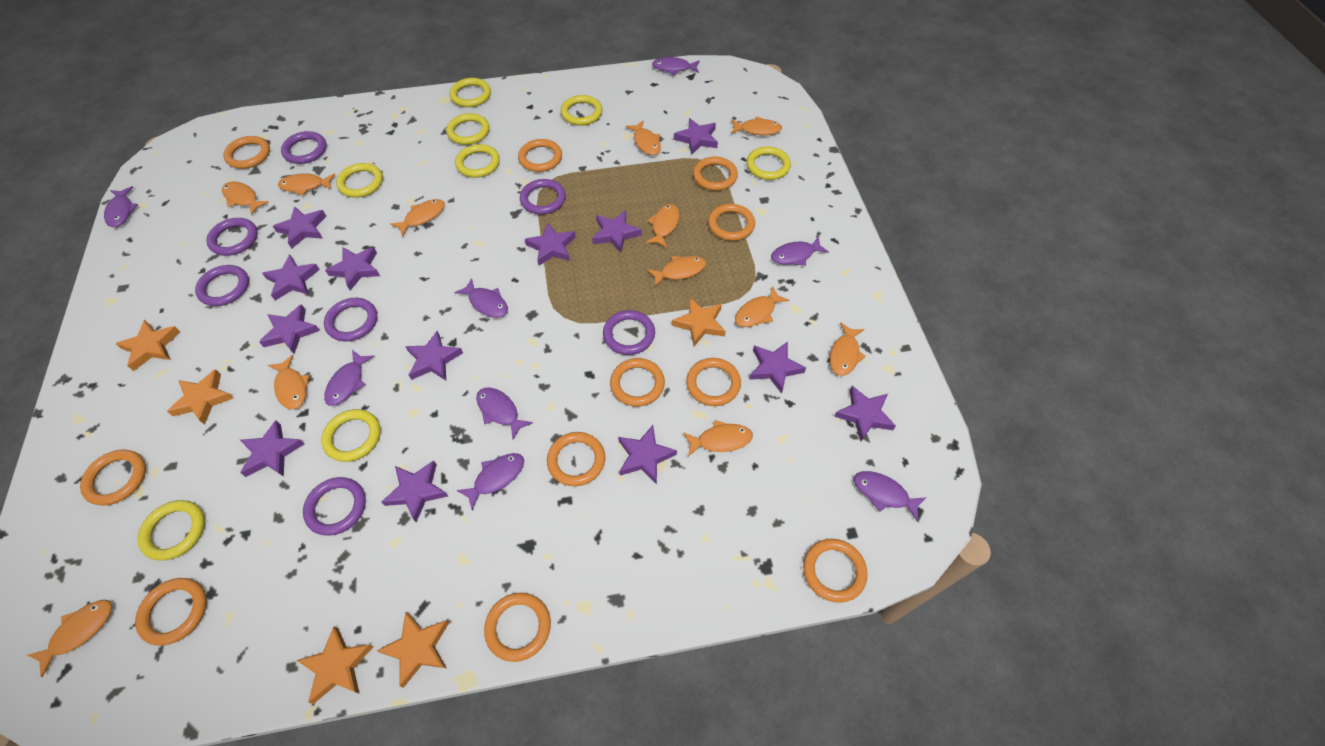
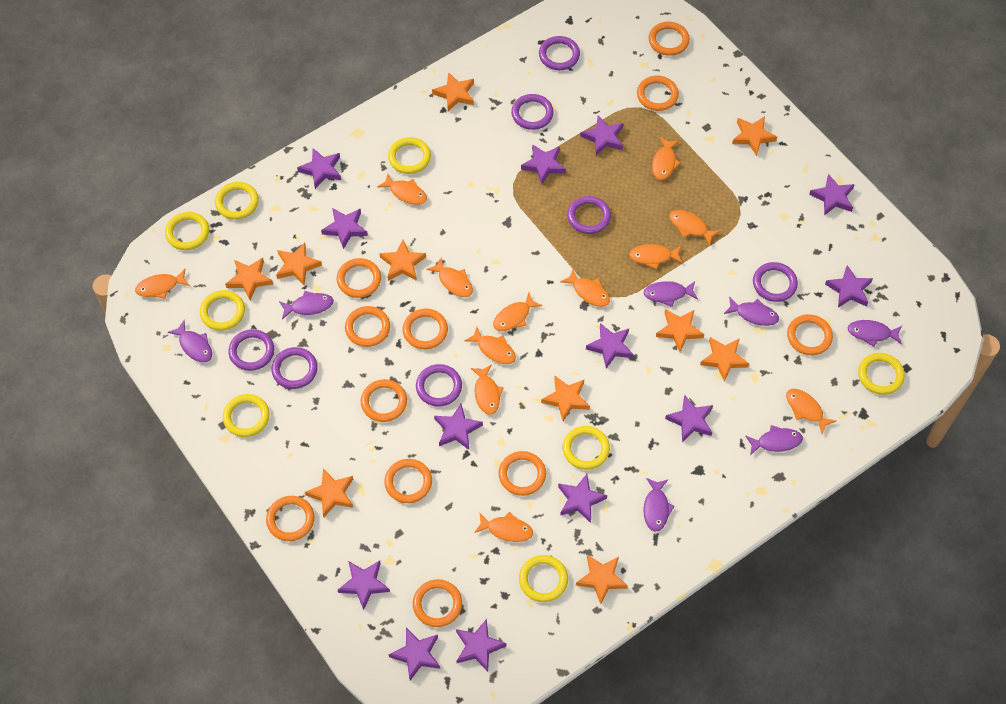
orange star: 5 -> 10
purple fish: 8 -> 7

